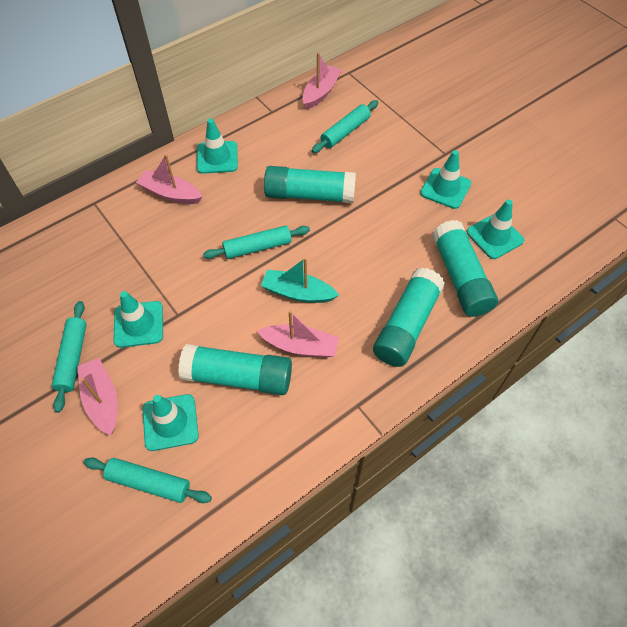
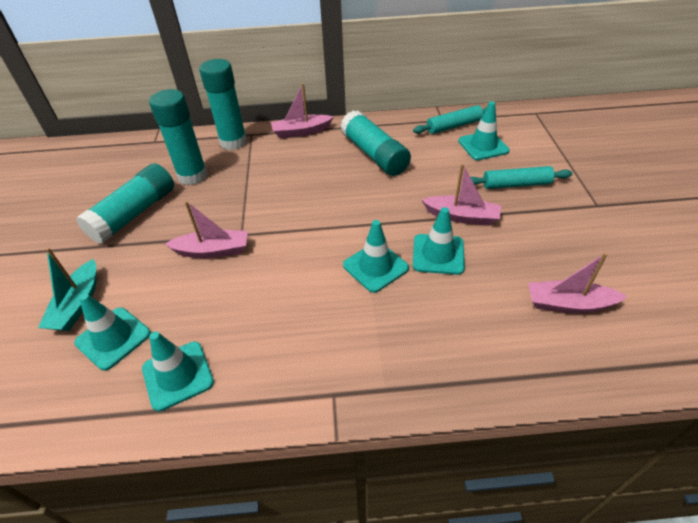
turquoise rolling pin: 4 -> 2

